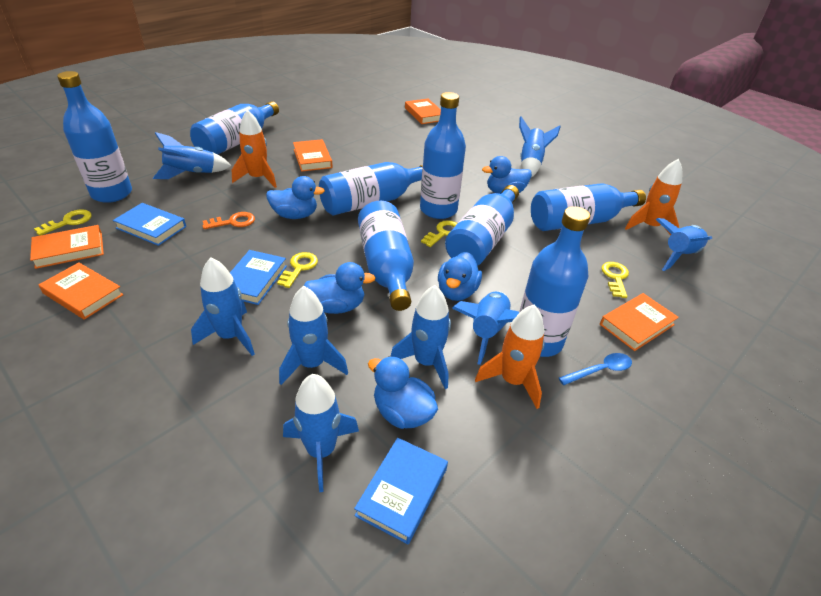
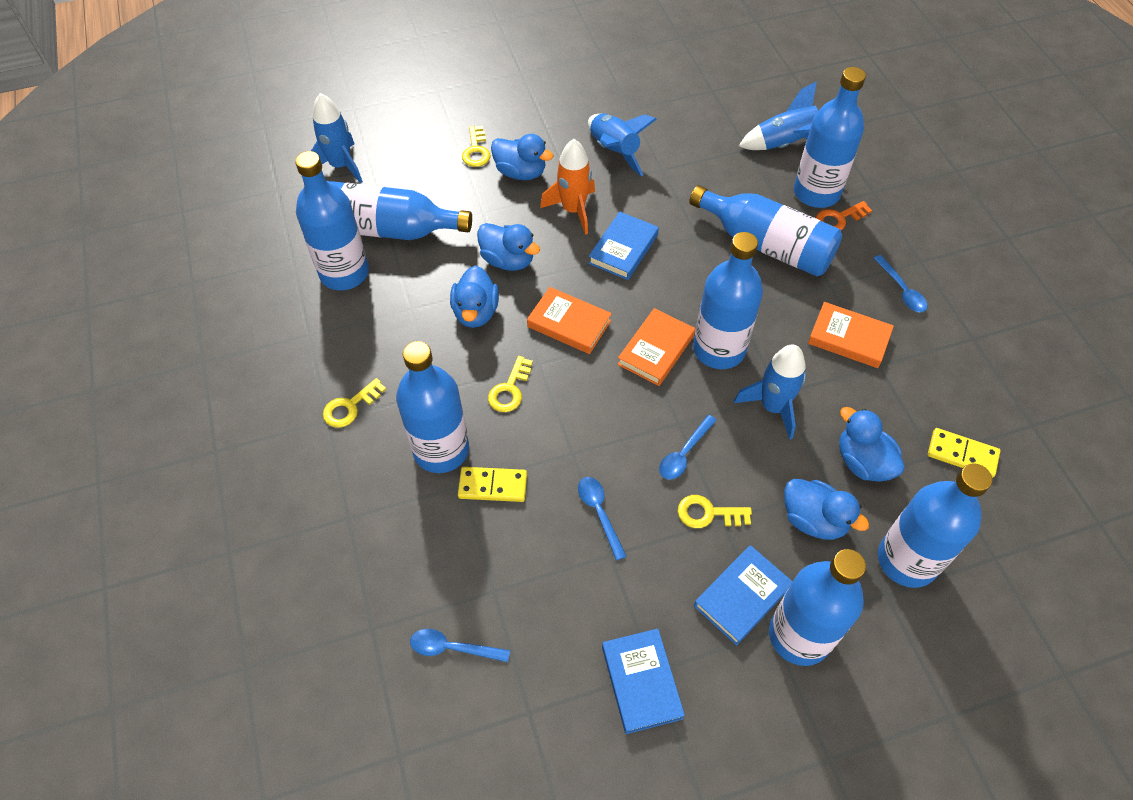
blue rocket: 8 -> 4
blue spoon: 1 -> 4
orange book: 5 -> 3
orange rocket: 3 -> 1
yellow domino: 0 -> 2

